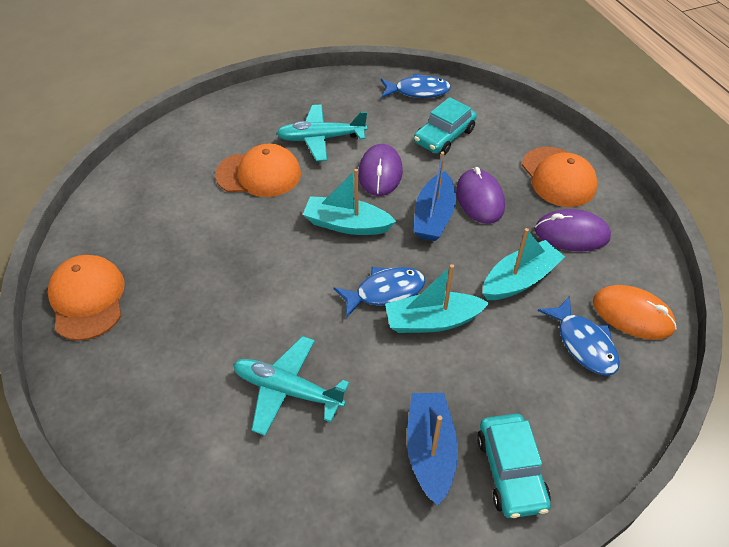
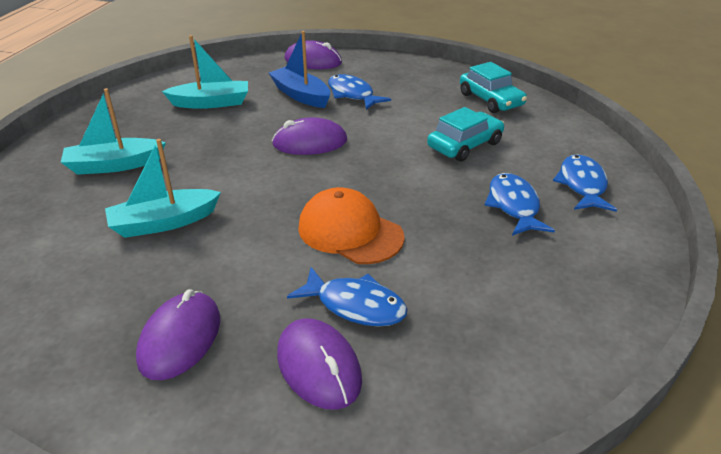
blue boat: 2 -> 1
blue fish: 3 -> 4
orange cap: 3 -> 1
orange mouse: 1 -> 0
purple mouse: 3 -> 4
turquoise plane: 2 -> 0

